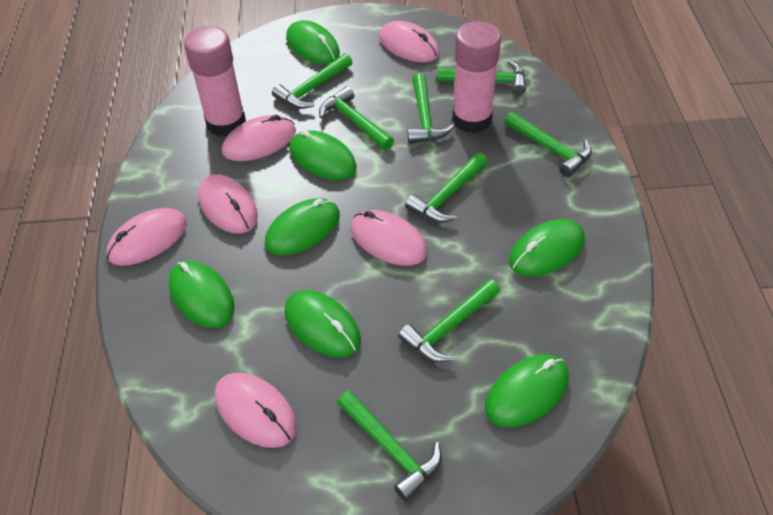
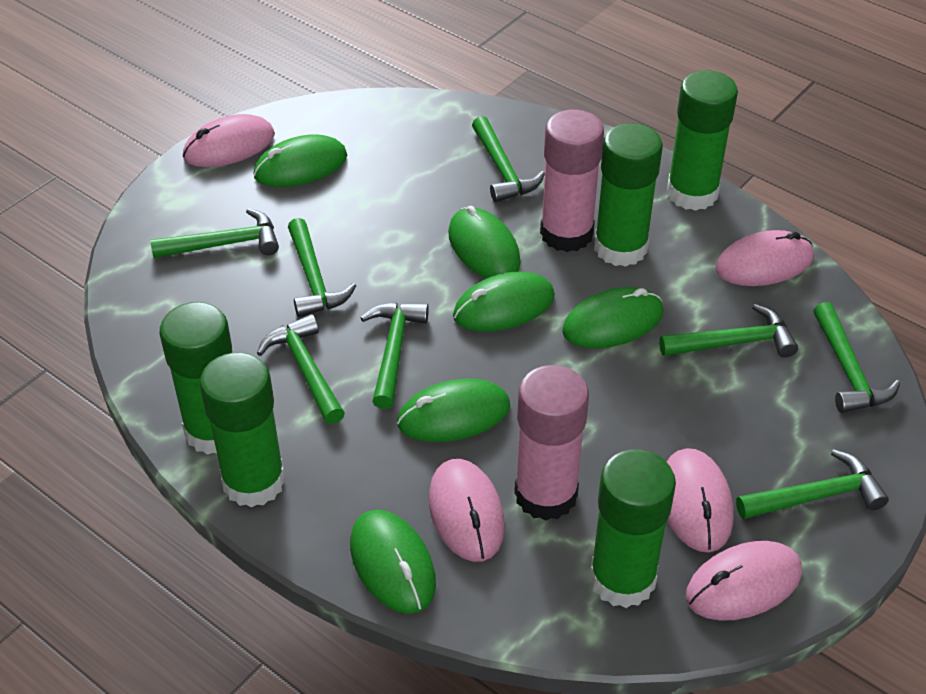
green glue stick: 0 -> 5
green mouse: 7 -> 6
pink mouse: 6 -> 5

